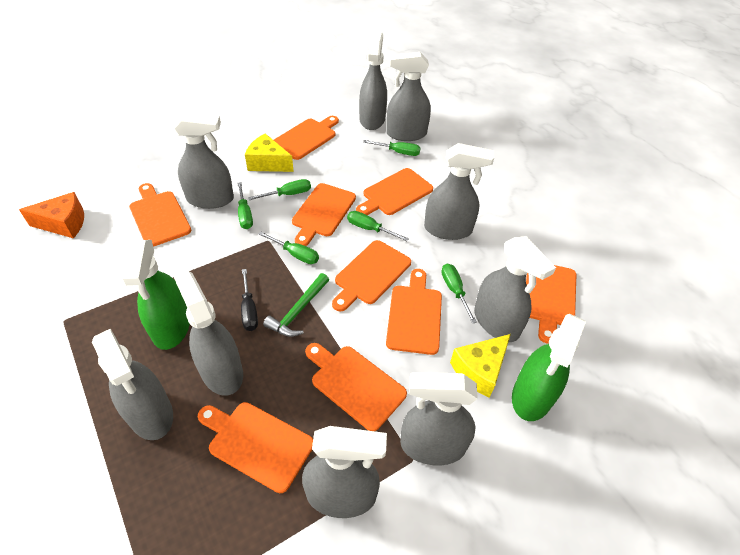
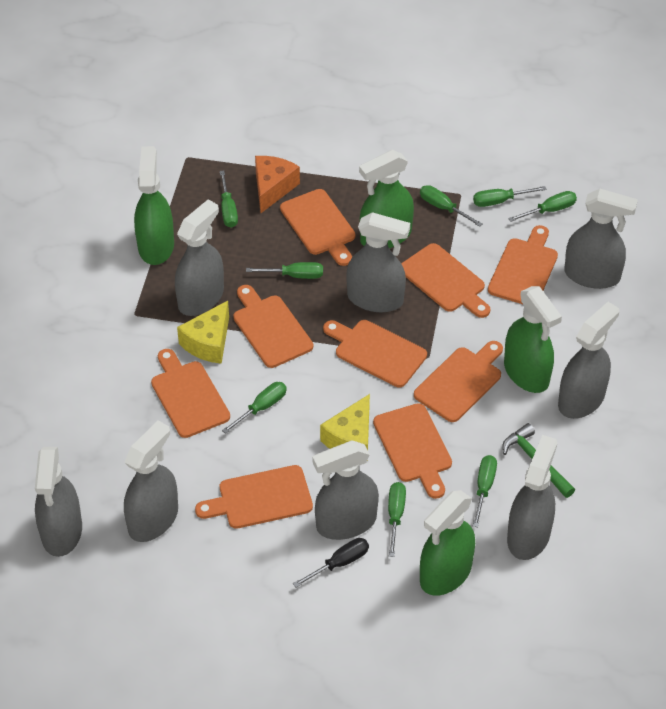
green screwdriver: 6 -> 8
green spray bottle: 2 -> 4
grey spray bottle: 9 -> 8

